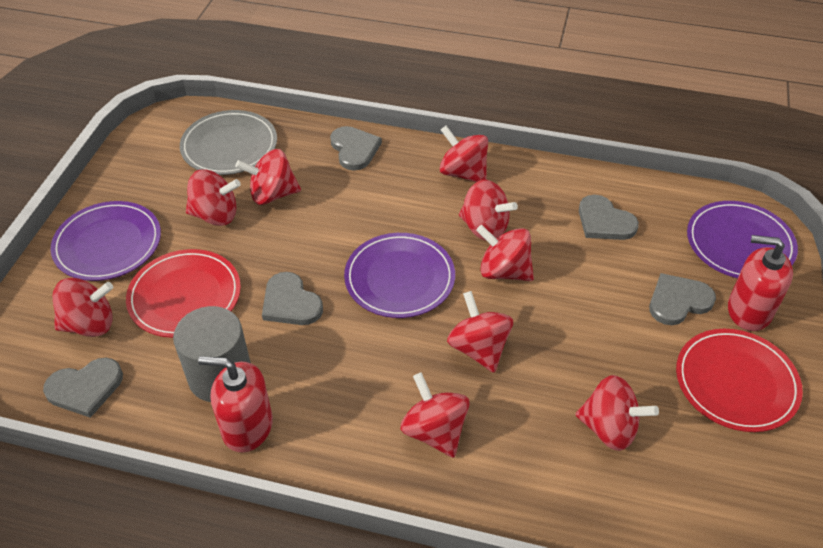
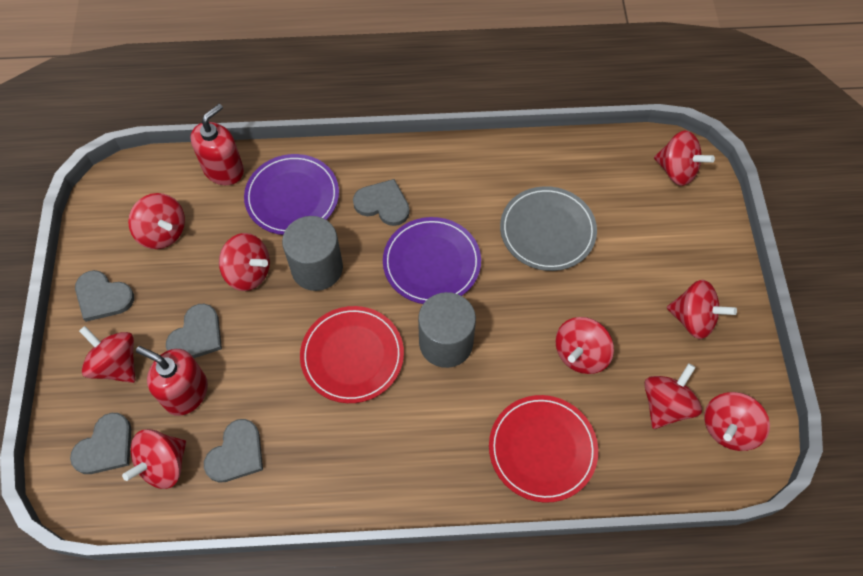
grey cylinder: 1 -> 2
purple plate: 3 -> 2

